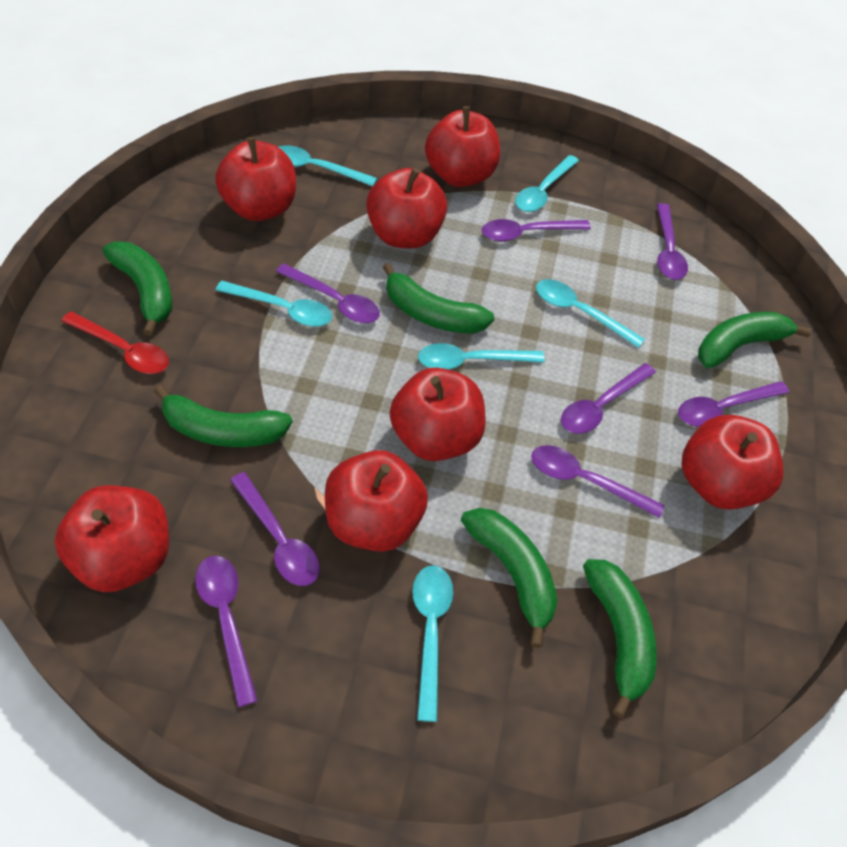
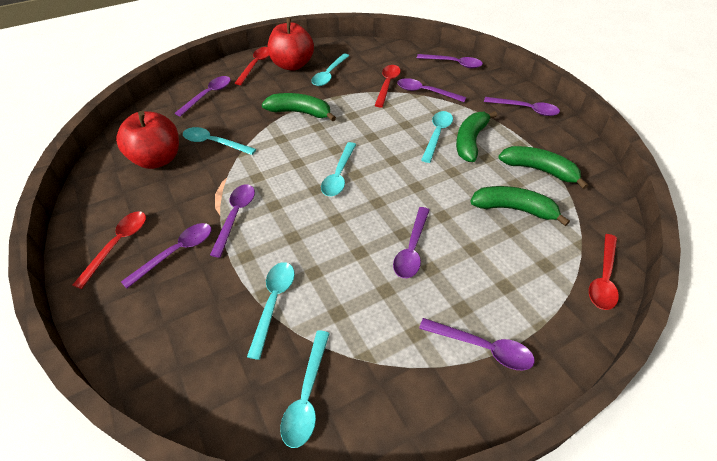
green banana: 6 -> 4
red apple: 7 -> 2
red spoon: 1 -> 4

